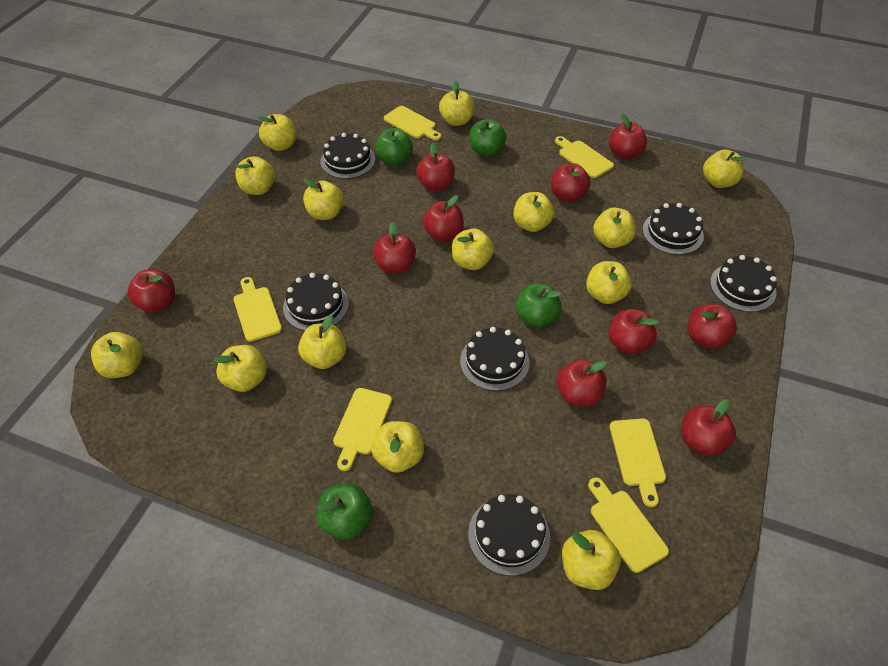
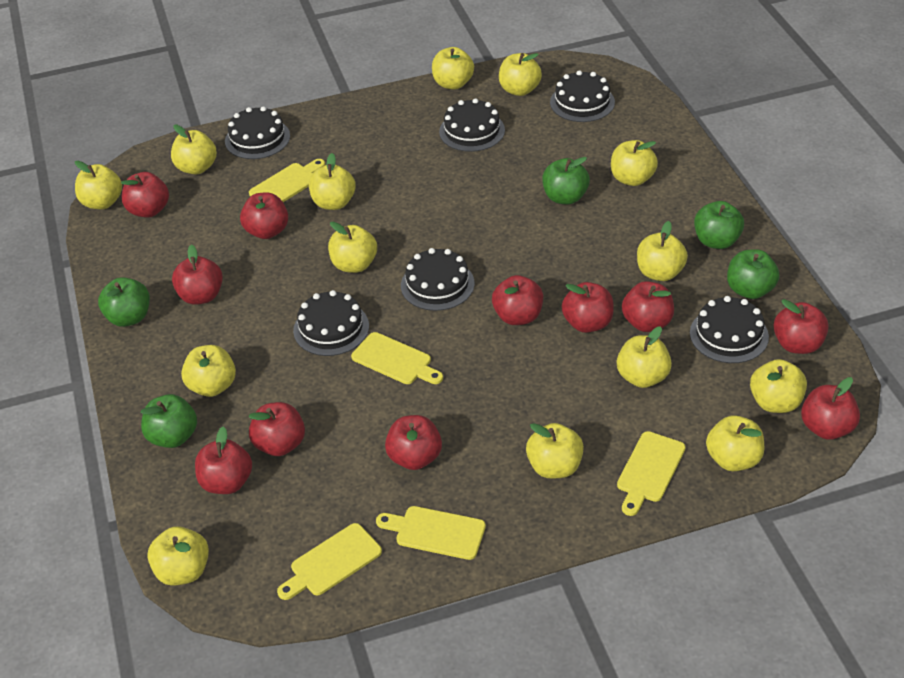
green apple: 4 -> 5
red apple: 10 -> 11
yellow cutting board: 6 -> 5

